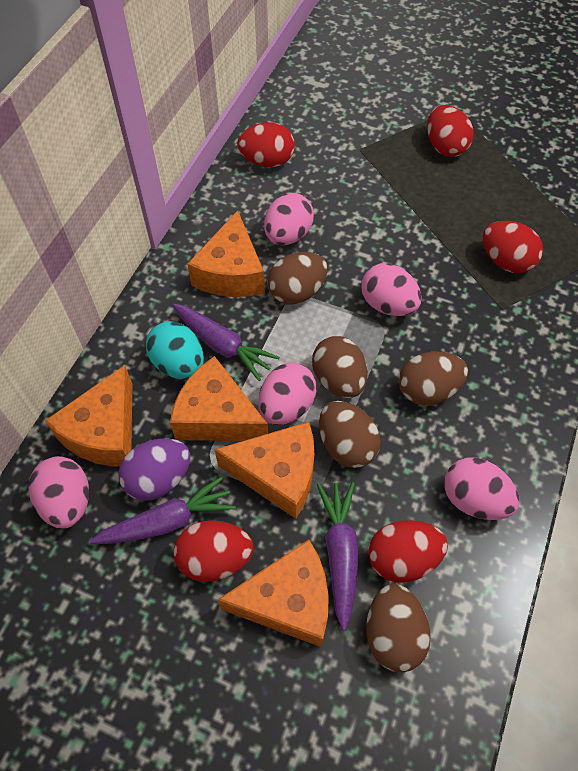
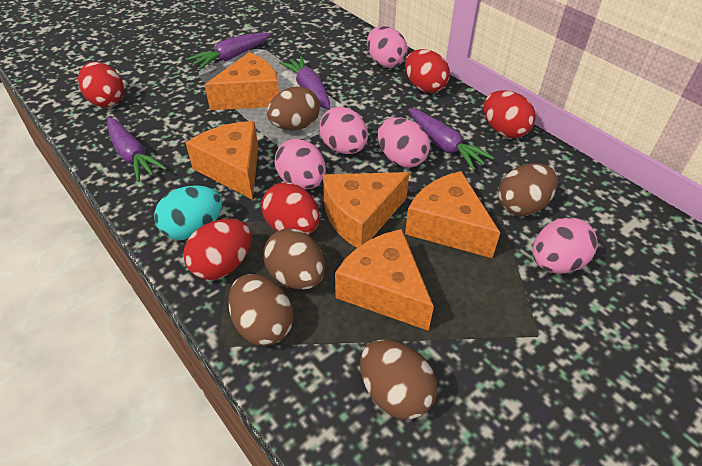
purple carrot: 3 -> 4
purple egg: 1 -> 0

